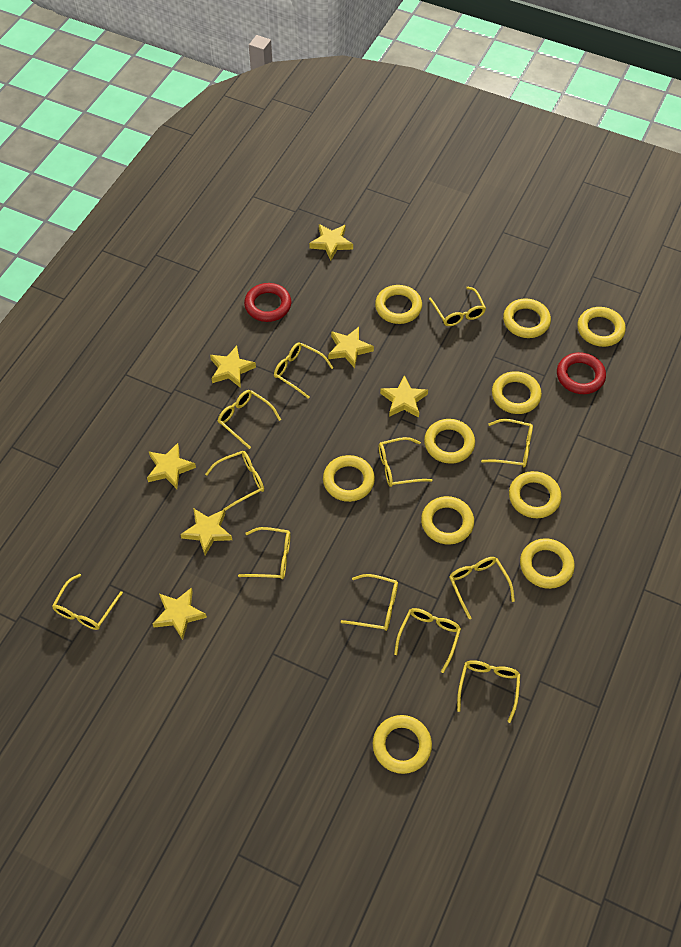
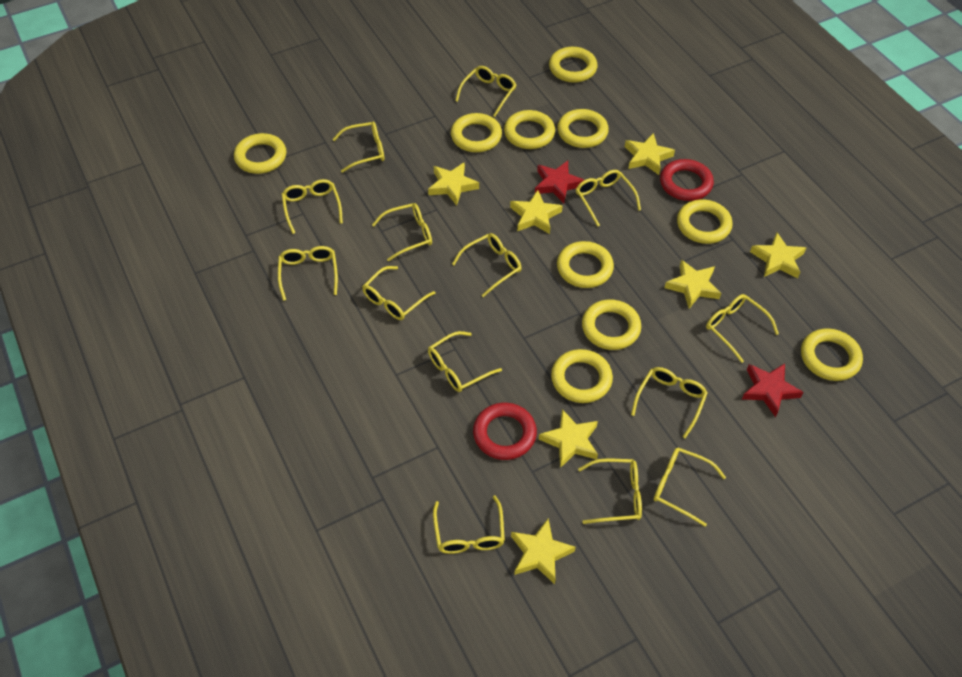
red star: 0 -> 2
yellow glasses: 12 -> 14

